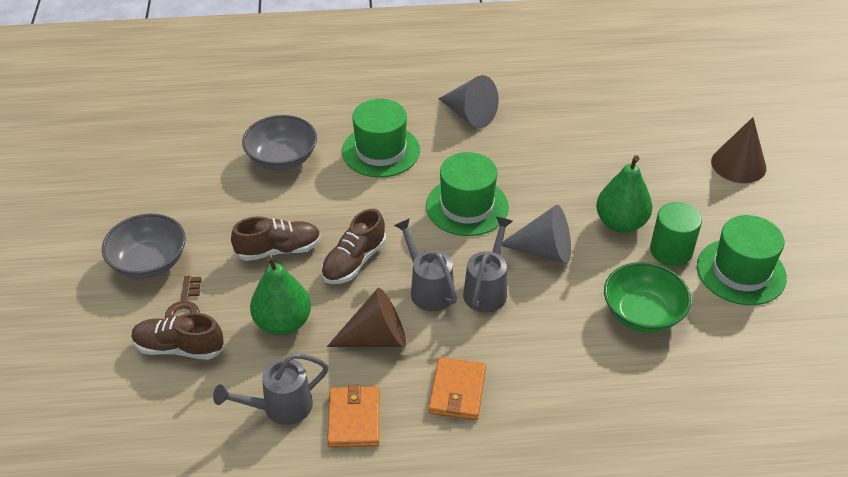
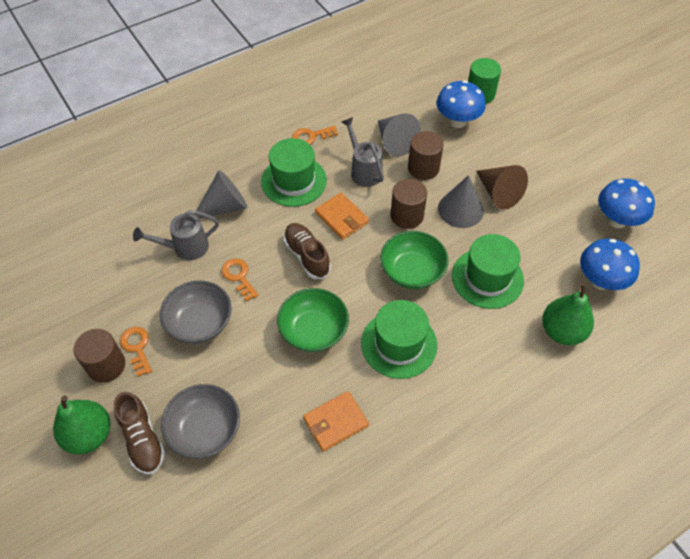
blue mushroom: 0 -> 3
brown cone: 2 -> 1
brown cylinder: 0 -> 3
brown key: 1 -> 0
brown shoe: 3 -> 2
green bowl: 1 -> 2
grey cone: 2 -> 3
grey watering can: 3 -> 2
orange key: 0 -> 3

